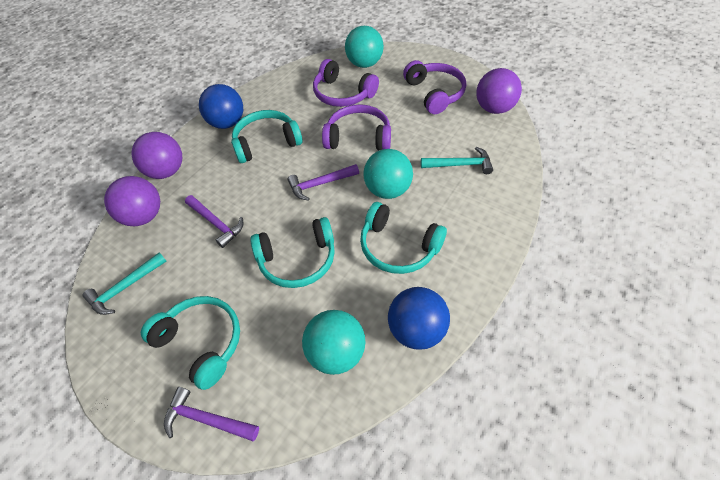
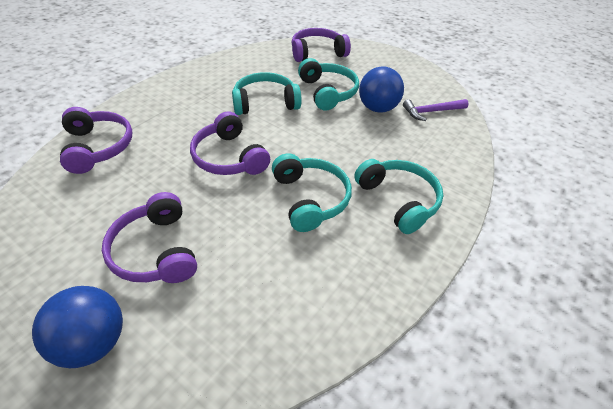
purple ball: 3 -> 0
purple hammer: 3 -> 1
purple headphones: 3 -> 4
turquoise ball: 3 -> 0
turquoise hammer: 2 -> 0

